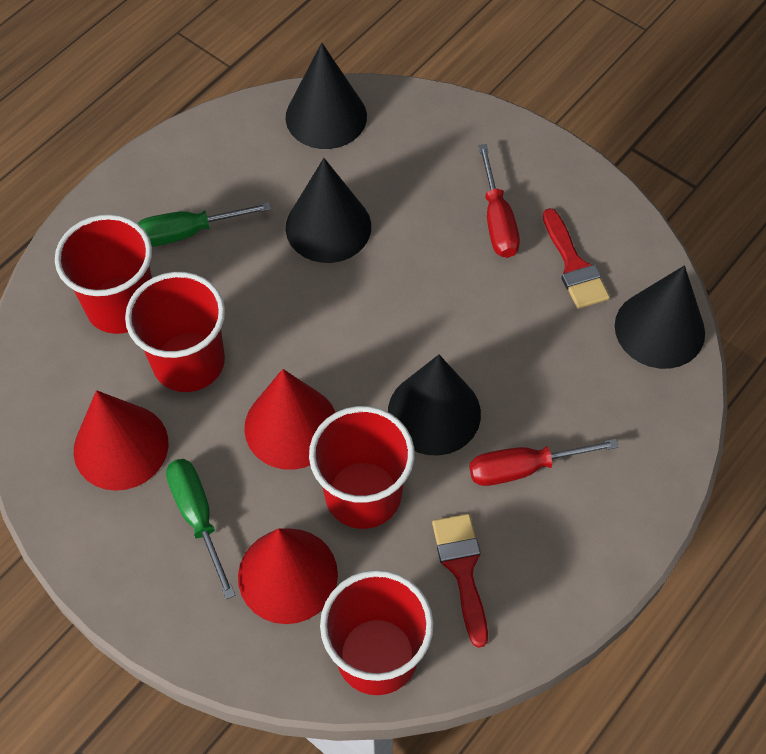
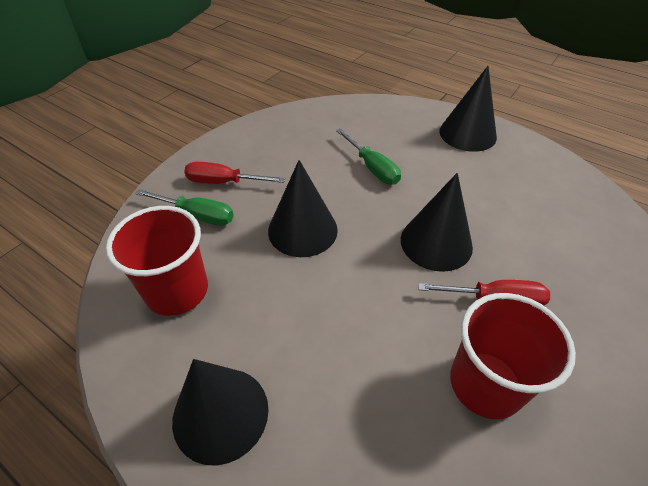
red brush: 2 -> 0
red cone: 3 -> 0
red cup: 4 -> 2

